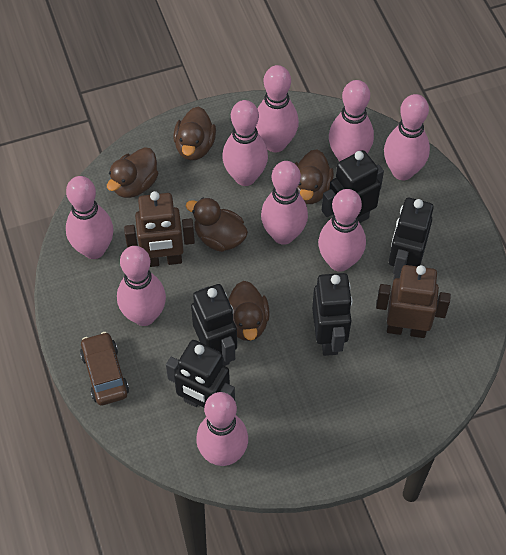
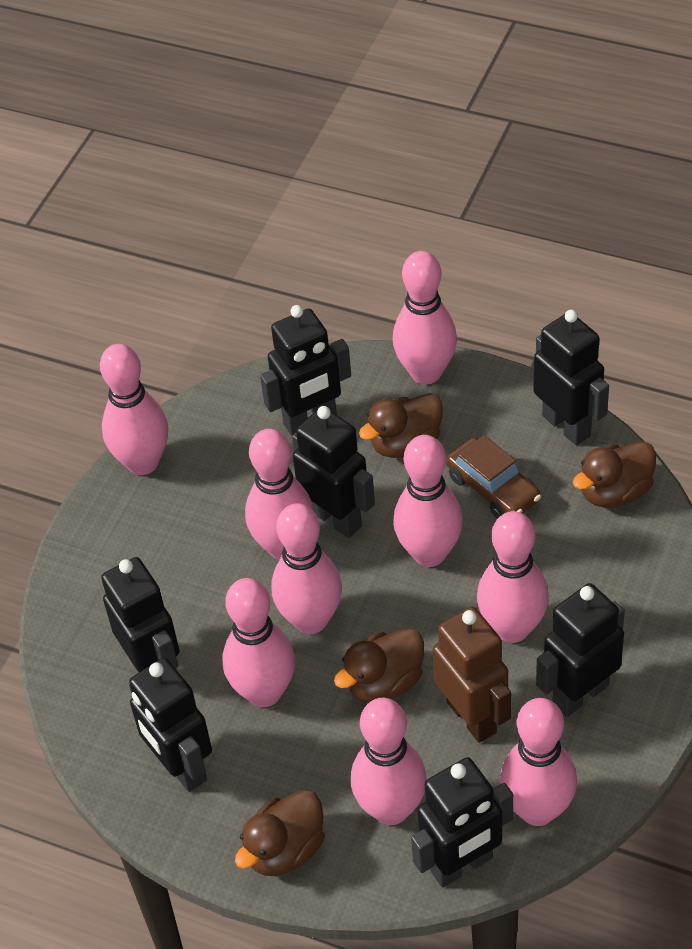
black robot: 5 -> 7
brown duck: 5 -> 4
brown robot: 2 -> 1

